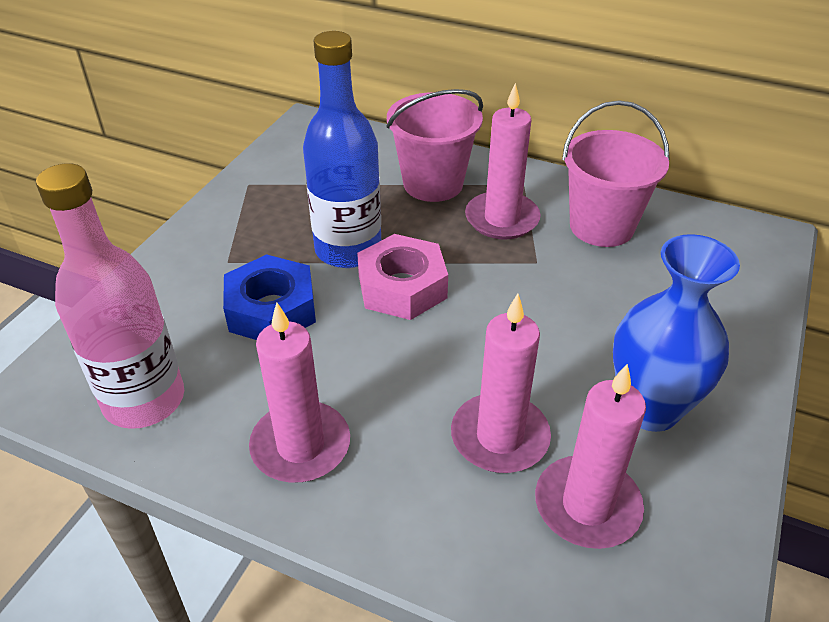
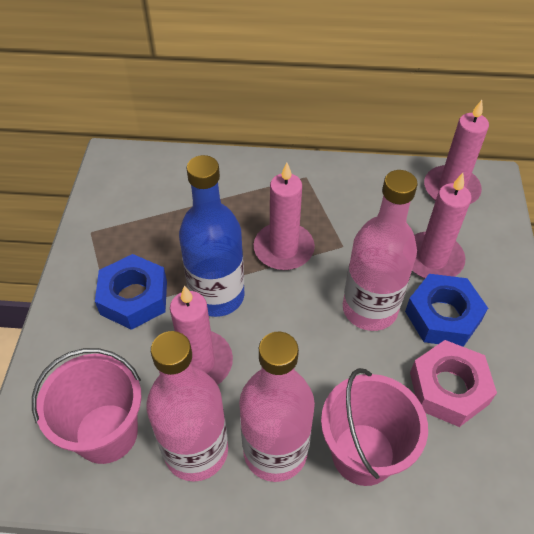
blue nut: 1 -> 2
blue vase: 1 -> 0
pink bottle: 1 -> 3

